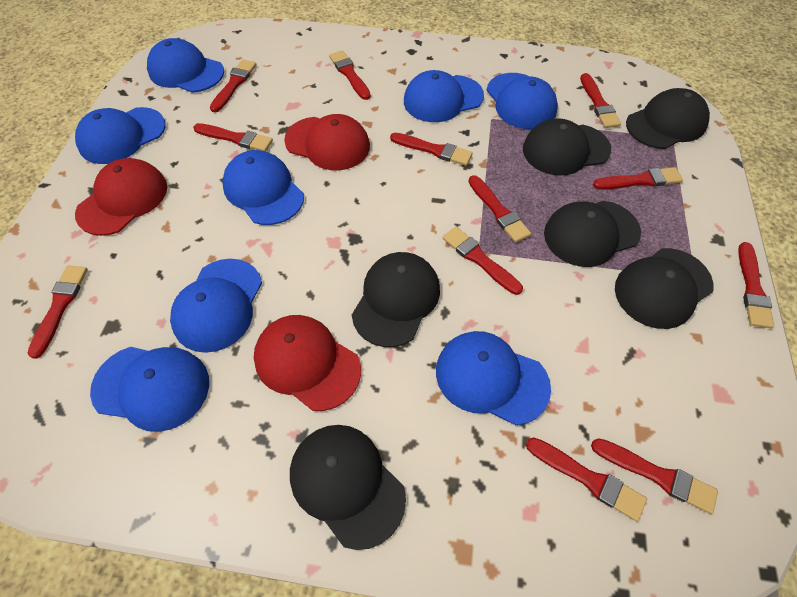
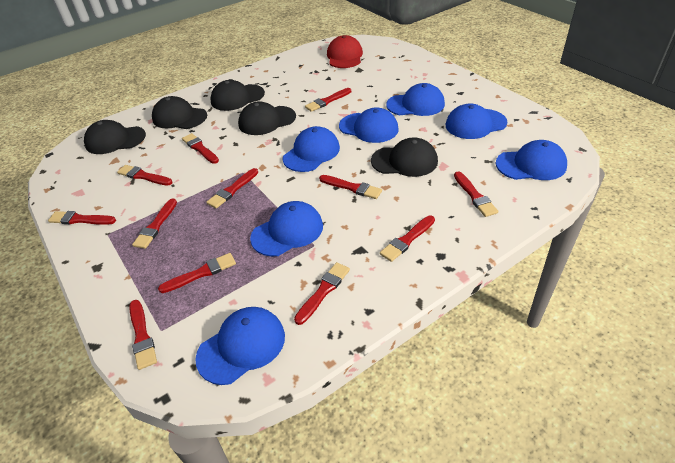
black cap: 6 -> 5
blue cap: 8 -> 7
red cap: 3 -> 1

